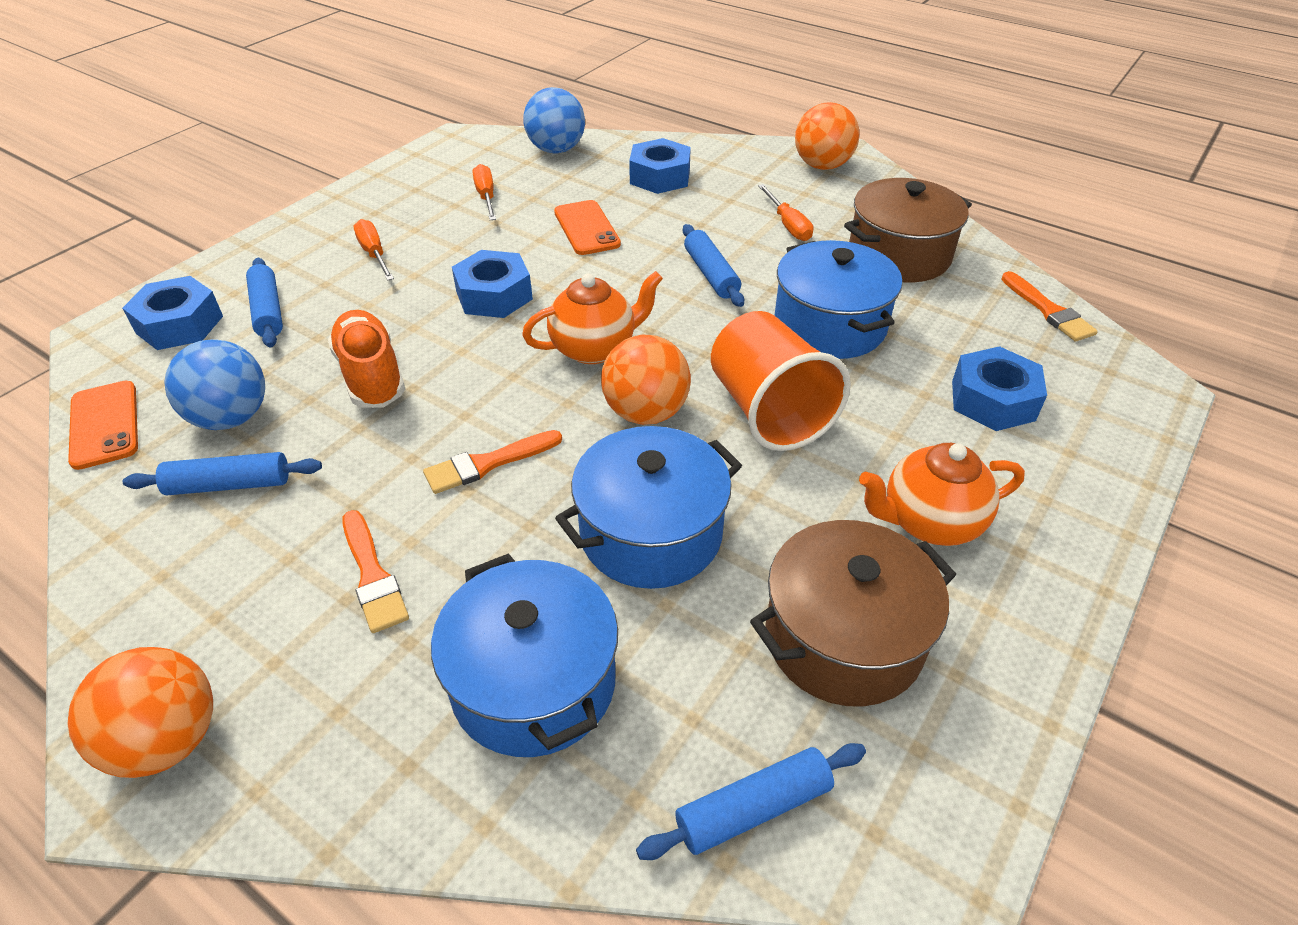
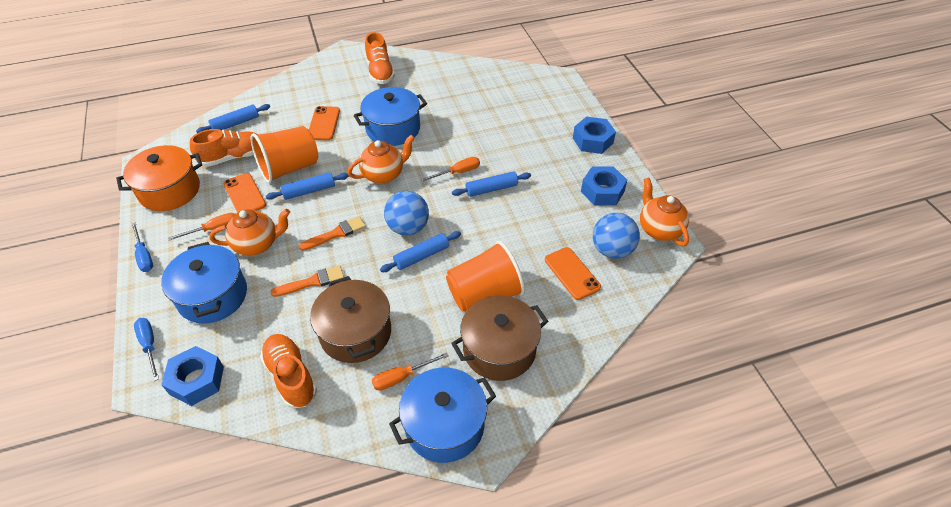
blue nut: 4 -> 3
blue screwdriver: 0 -> 2
orange ball: 3 -> 0
orange brush: 3 -> 2
orange cup: 1 -> 2
orange phone: 2 -> 3
orange pot: 0 -> 1
orange shoe: 1 -> 3
orange teapot: 2 -> 3

